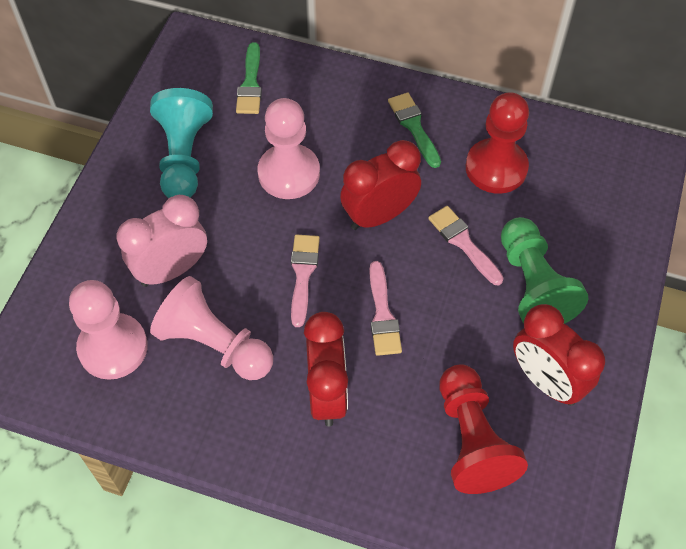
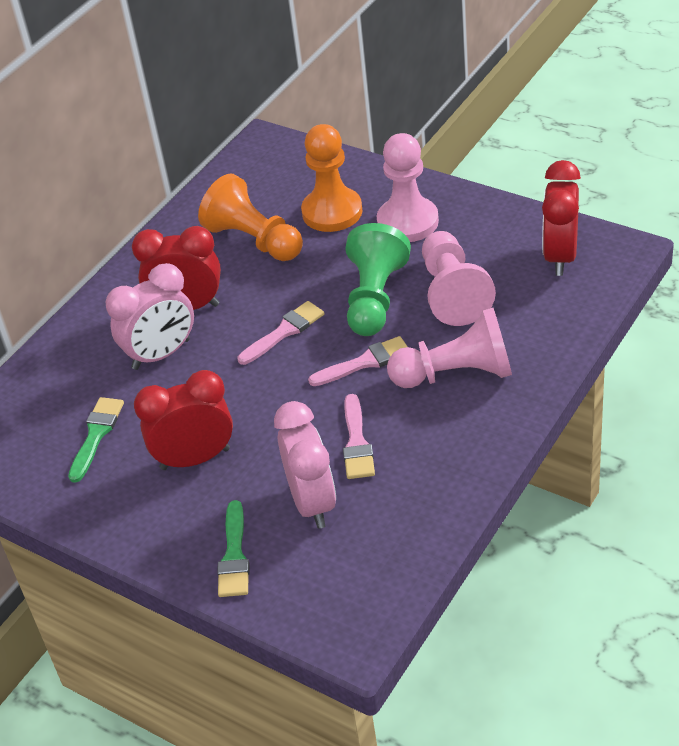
orange pawn: 0 -> 2
pink clock: 1 -> 2
red pawn: 2 -> 0
turquoise pawn: 1 -> 0

